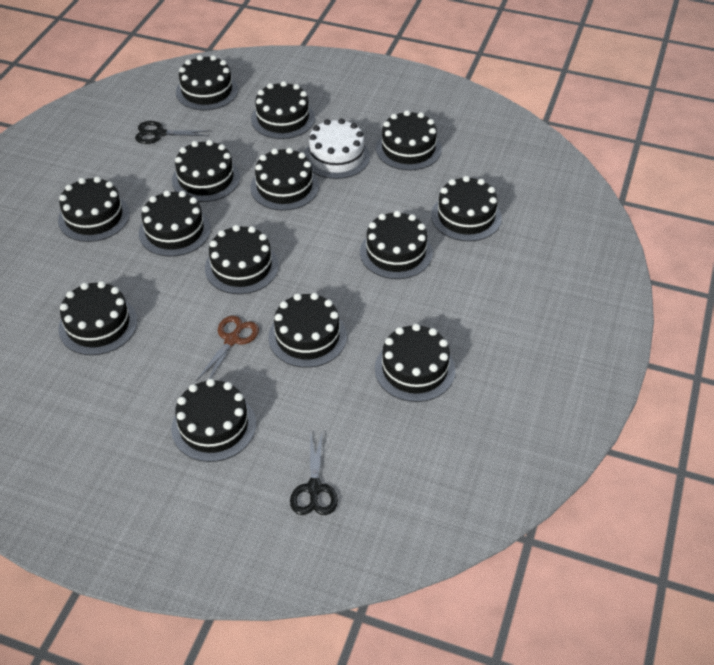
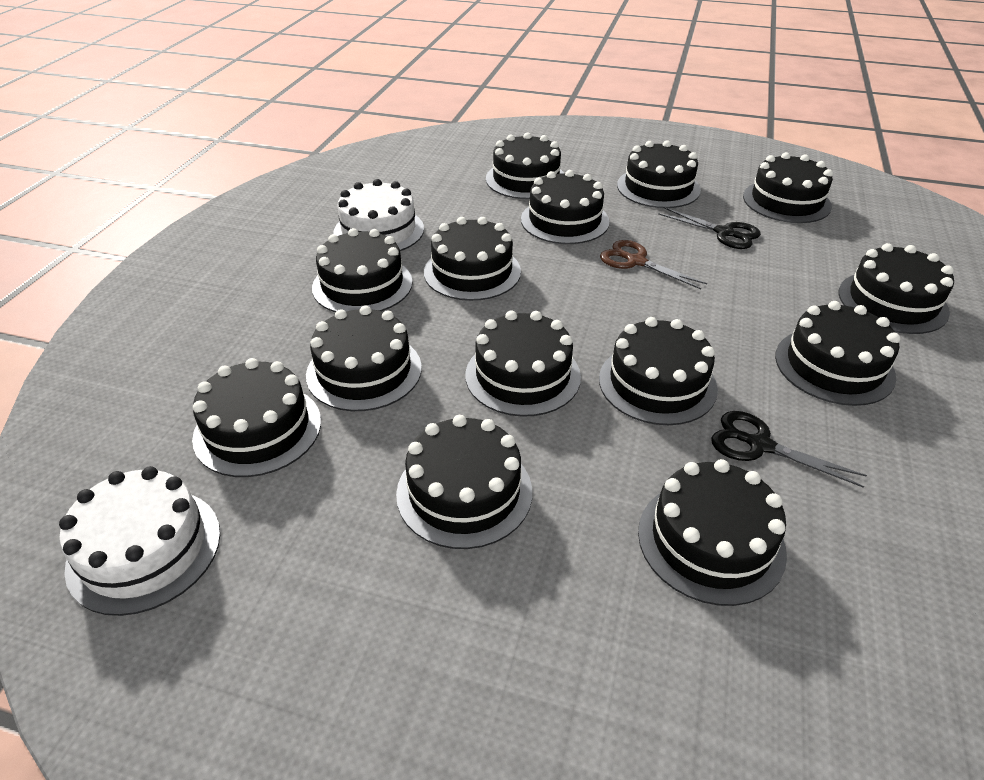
white cake: 1 -> 2

